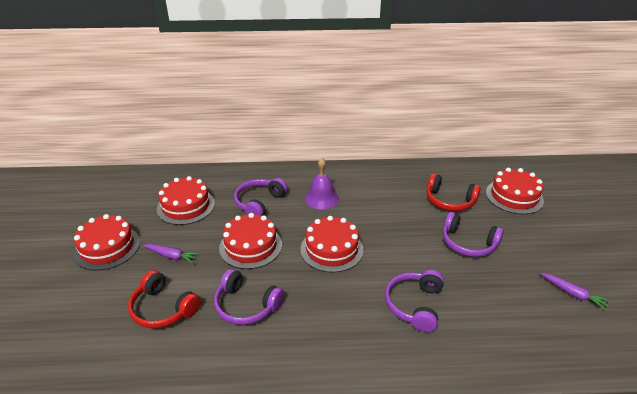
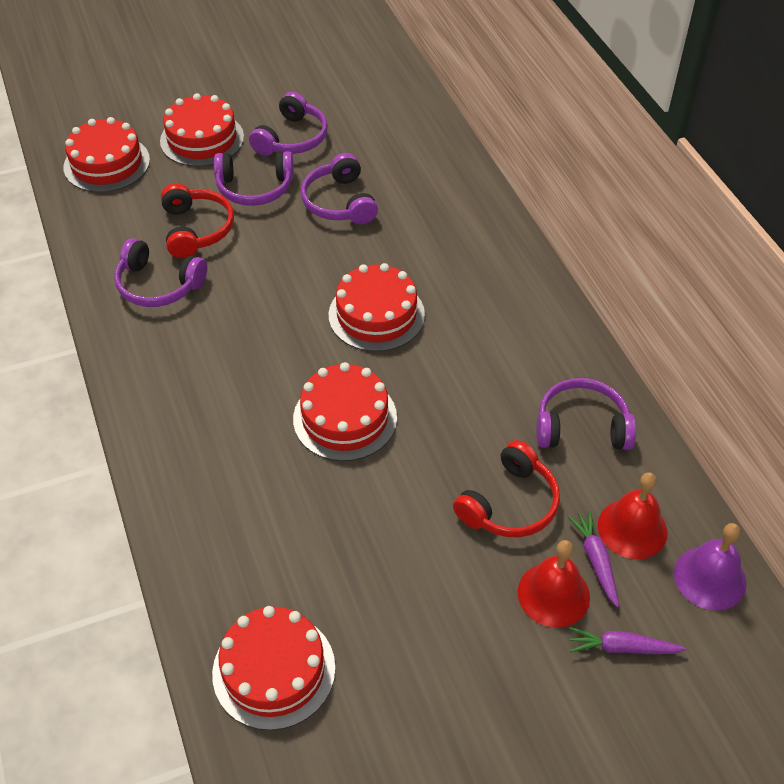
purple headphones: 4 -> 5
red bell: 0 -> 2

